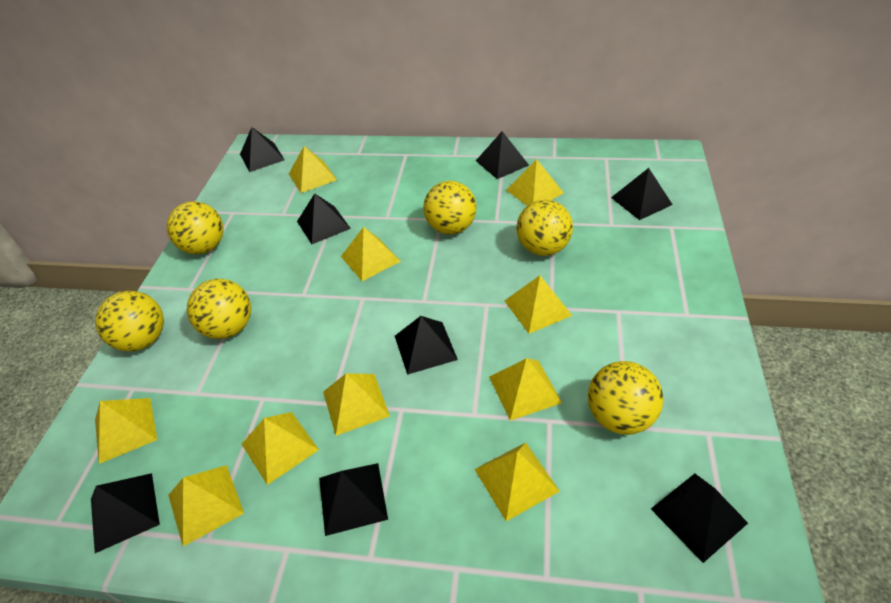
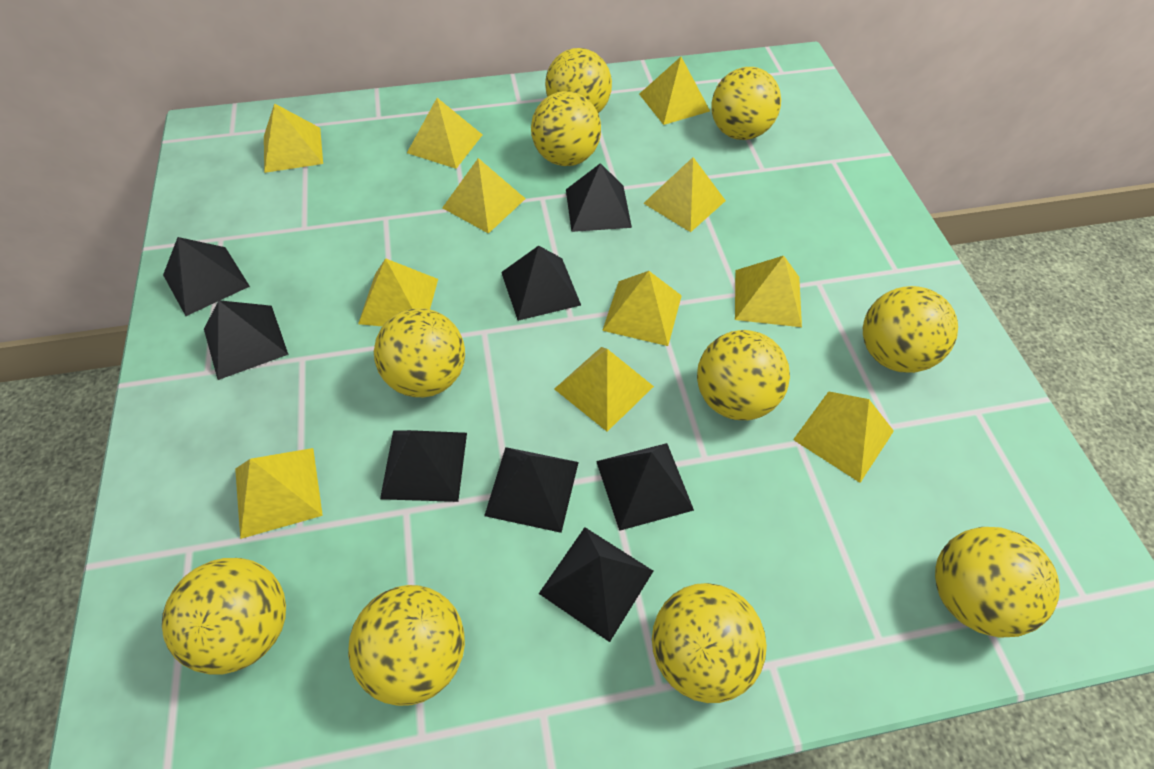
yellow ball: 6 -> 10
yellow pyramid: 10 -> 11

